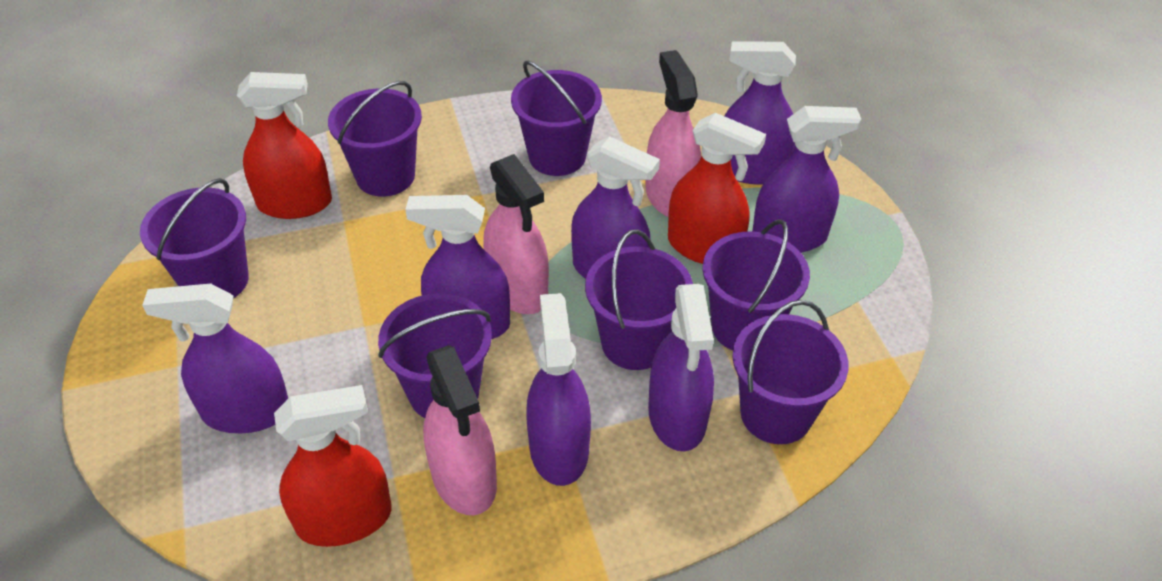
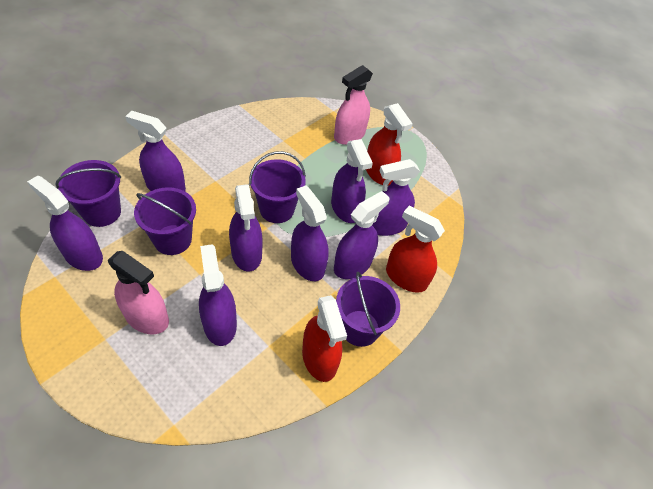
pink spray bottle: 3 -> 2
purple bucket: 7 -> 4
purple spray bottle: 7 -> 8

